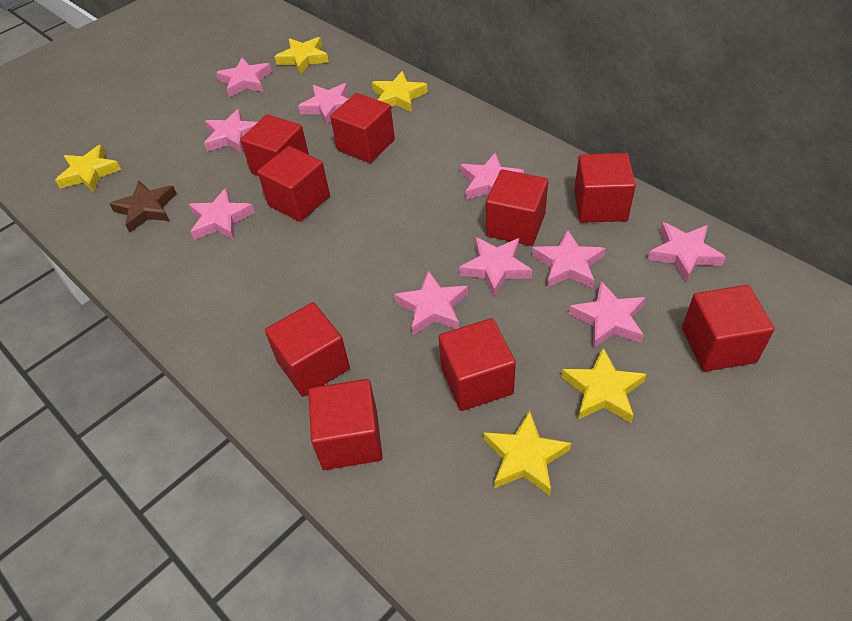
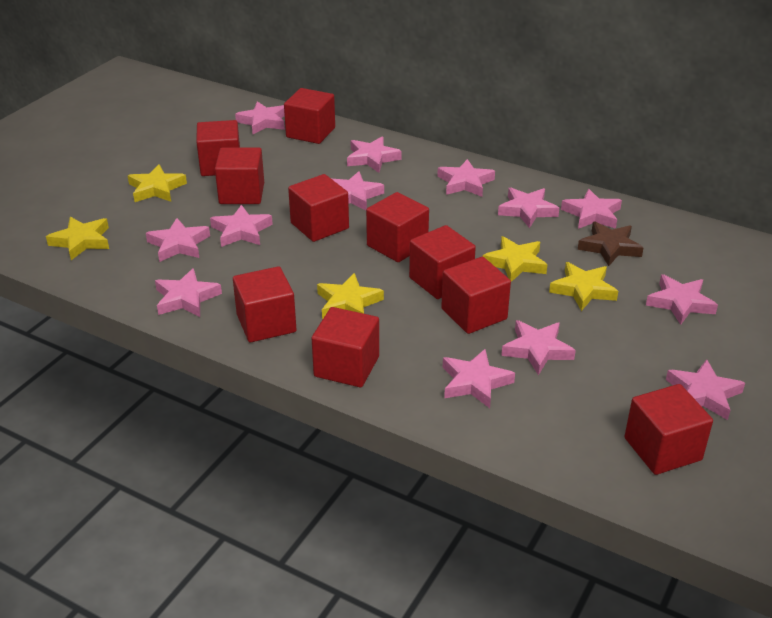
pink star: 10 -> 13
red cube: 9 -> 10

